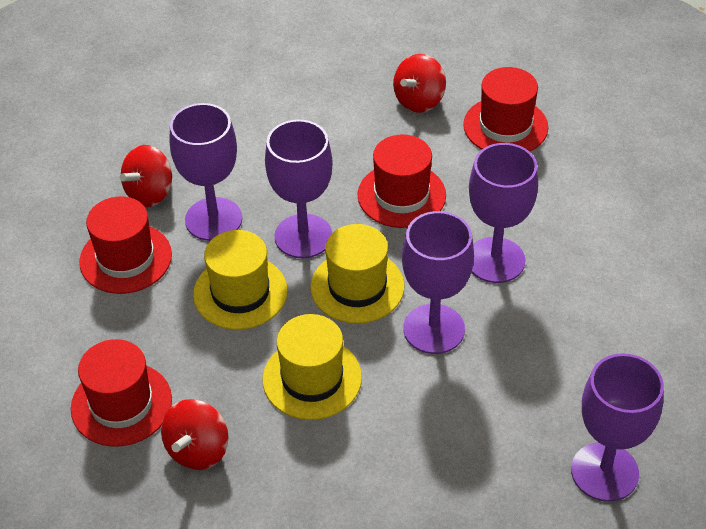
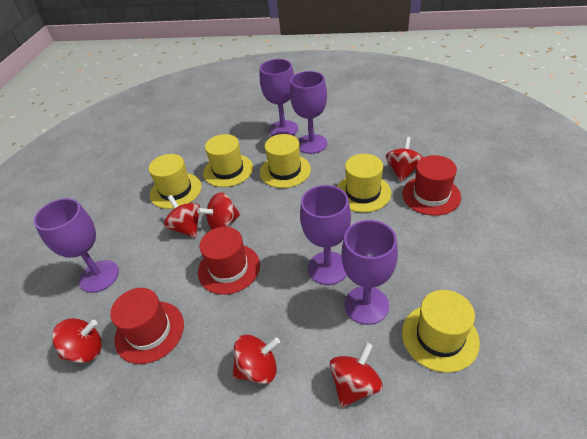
red hat: 4 -> 3
red spinning top: 3 -> 6
yellow hat: 3 -> 5

